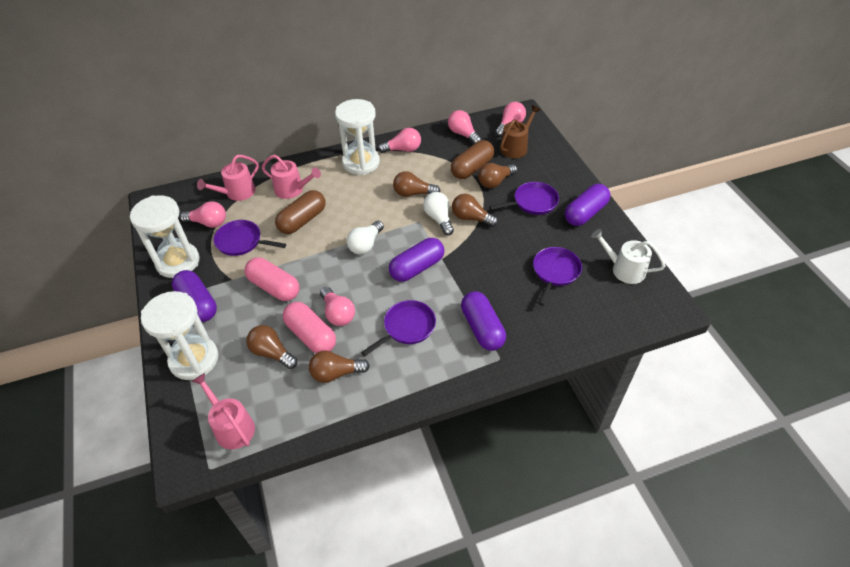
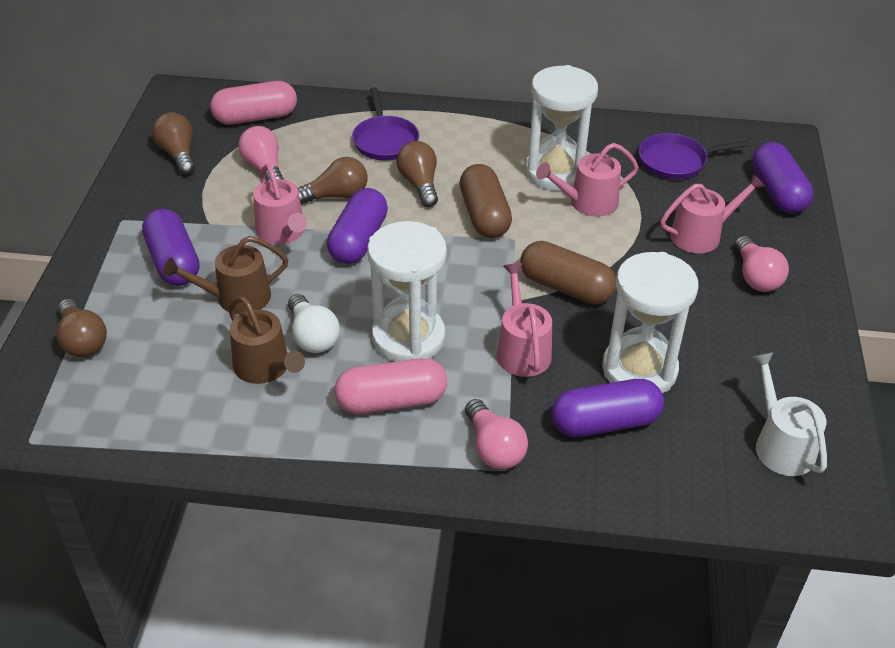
brown light bulb: 5 -> 4
brown watering can: 1 -> 2
pink light bulb: 5 -> 3
pink watering can: 3 -> 4
purple pan: 4 -> 2
white light bulb: 2 -> 1

